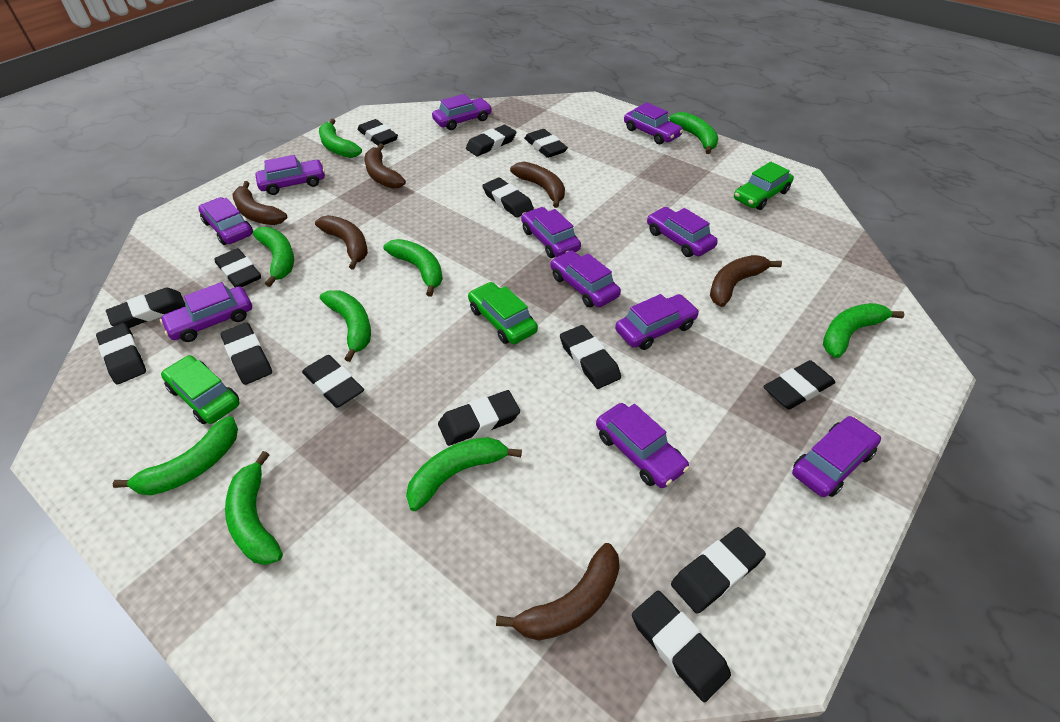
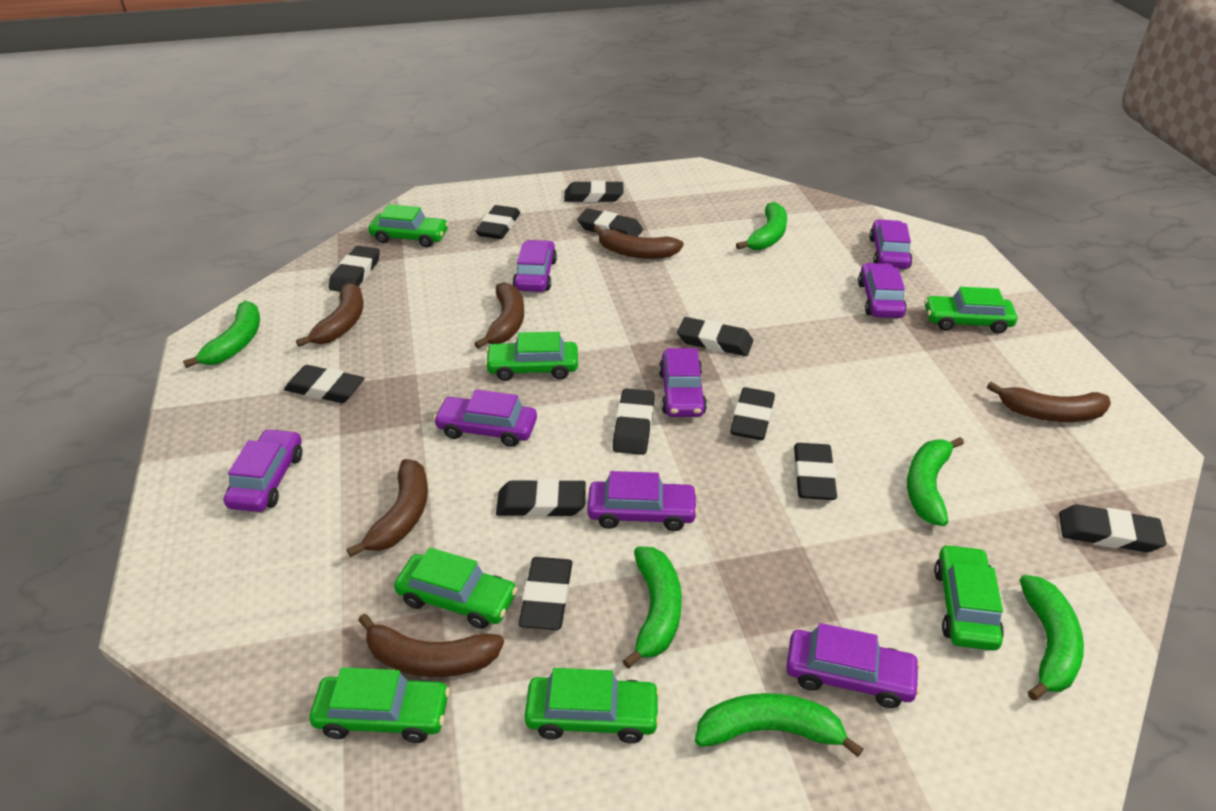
black eraser: 14 -> 12
green banana: 9 -> 6
green car: 3 -> 7
purple car: 11 -> 8

